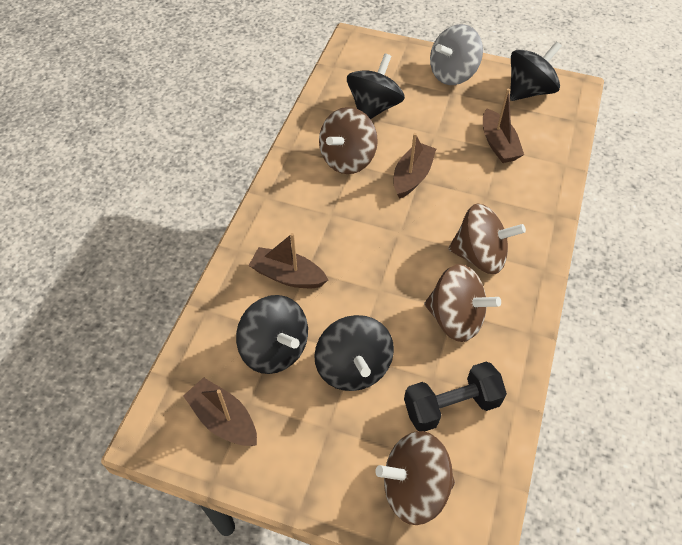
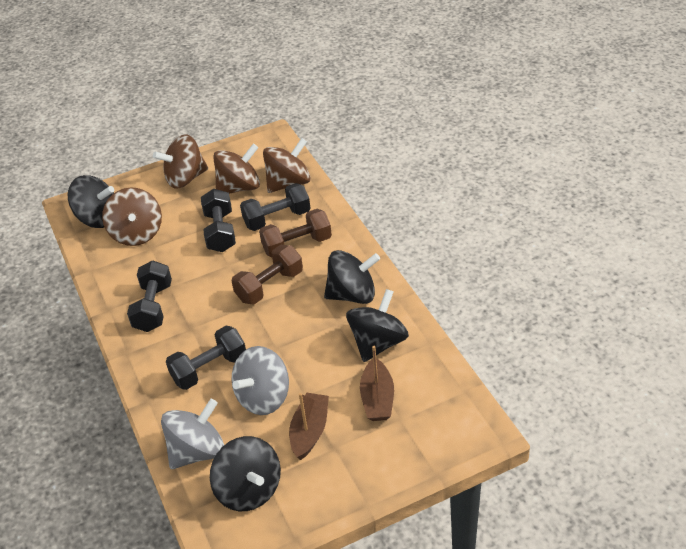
black dumbbell: 1 -> 4
brown boat: 4 -> 2
brown dumbbell: 0 -> 2
grey spinning top: 1 -> 2

